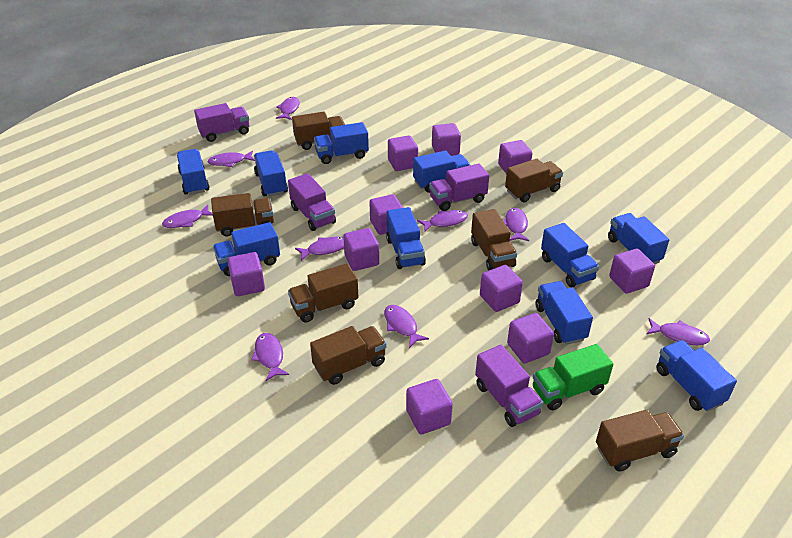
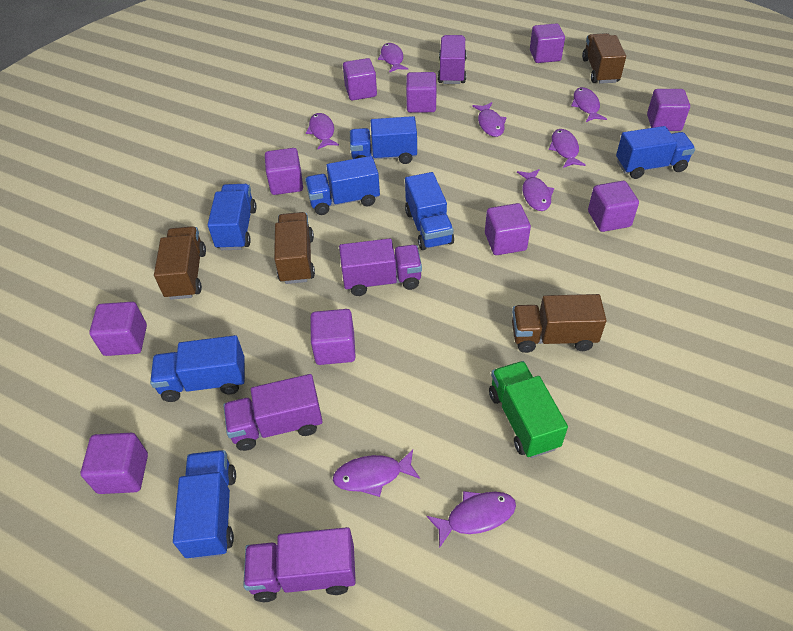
blue truck: 10 -> 7
brown truck: 7 -> 4
purple fish: 9 -> 8

